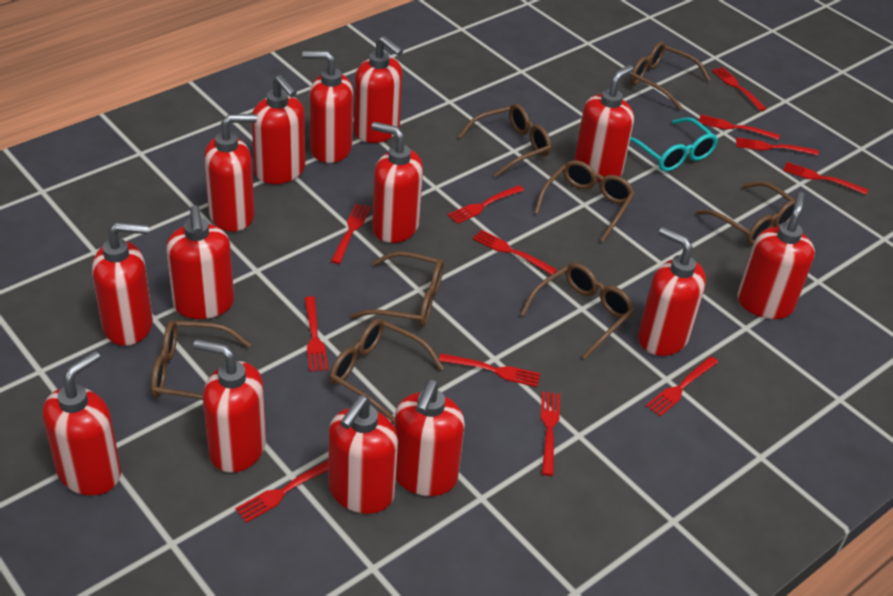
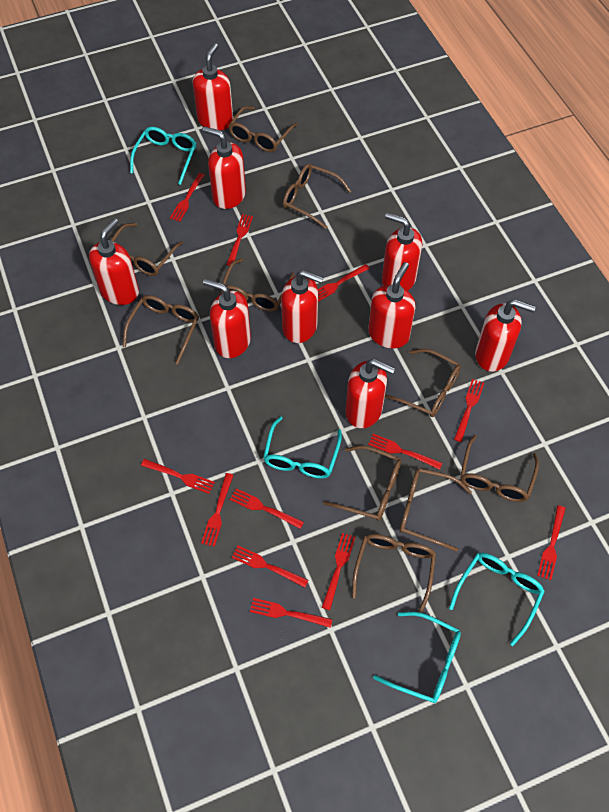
brown glasses: 8 -> 10
red soap dispenser: 14 -> 9
turquoise glasses: 1 -> 4

